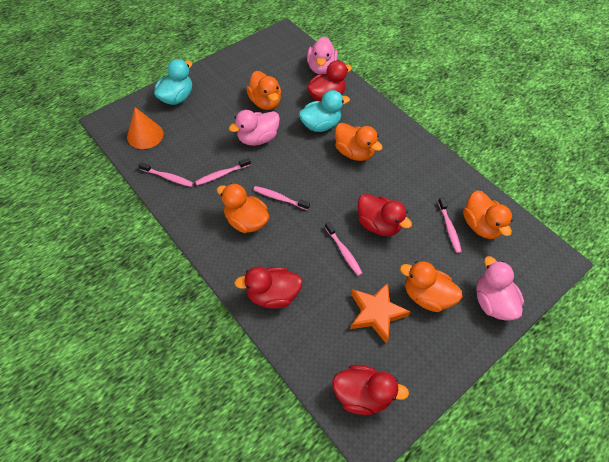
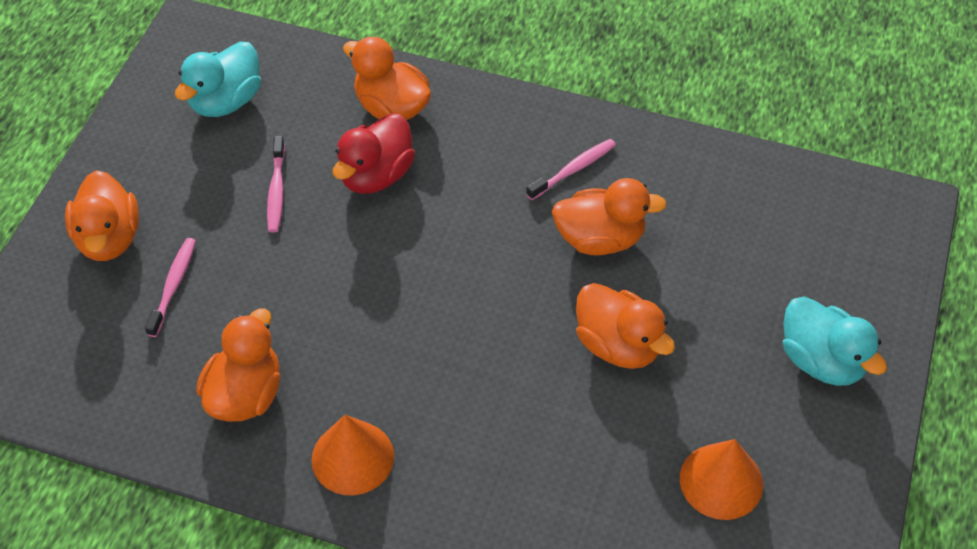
orange cone: 1 -> 2
orange star: 1 -> 0
pink duck: 3 -> 0
pink toothbrush: 5 -> 3
red duck: 4 -> 1

